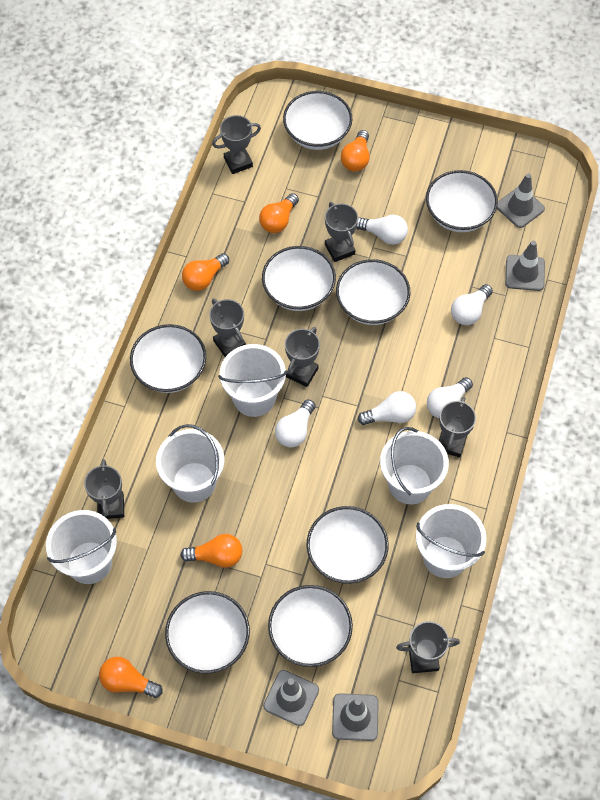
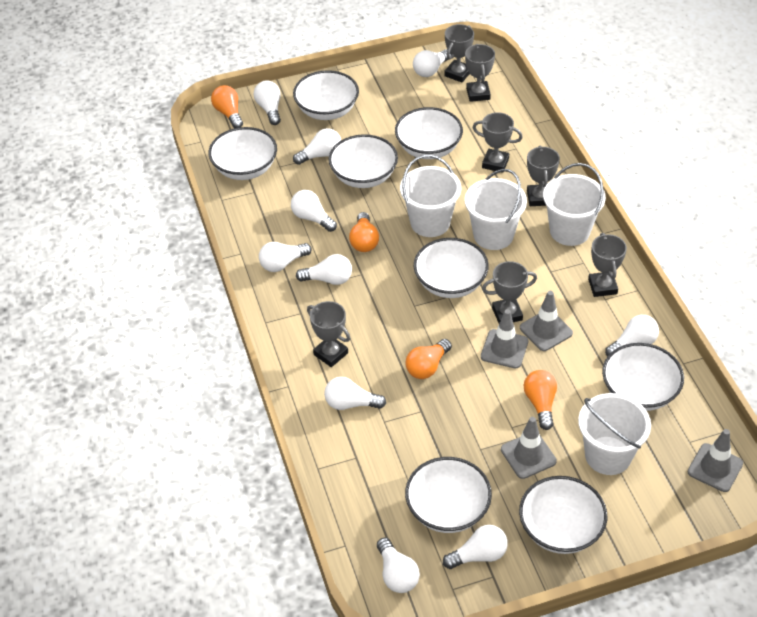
orange light bulb: 5 -> 4
white bucket: 5 -> 4
white light bulb: 5 -> 10

